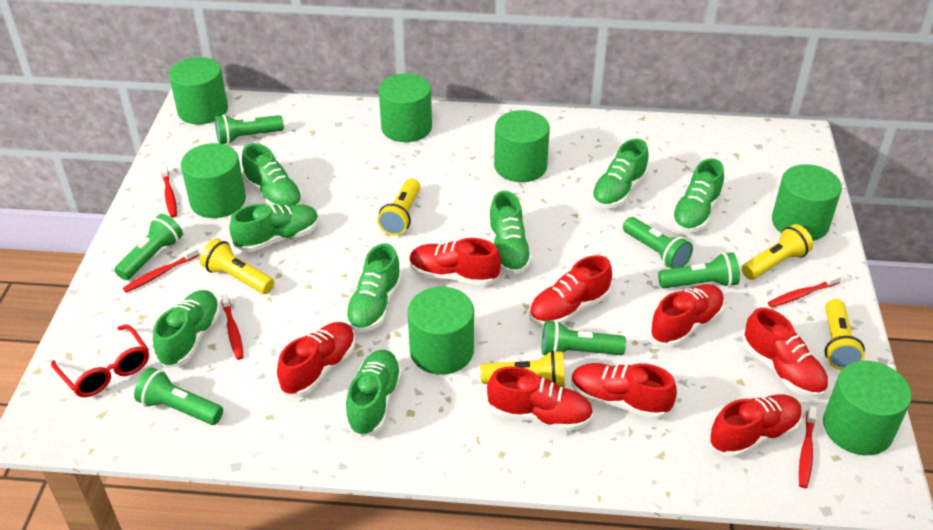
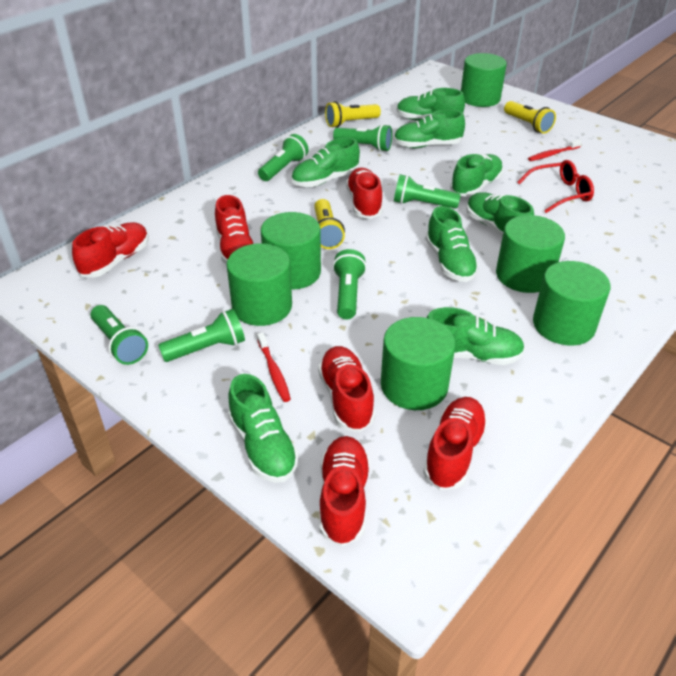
green cylinder: 7 -> 6
red shoe: 8 -> 6
red toothbrush: 5 -> 2
yellow flashlight: 5 -> 3

